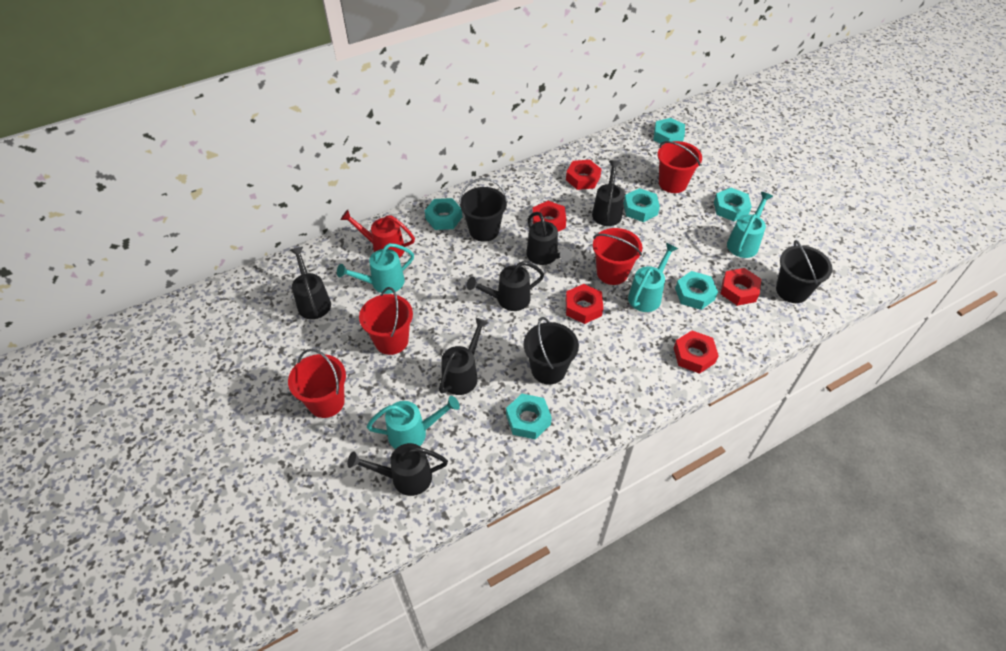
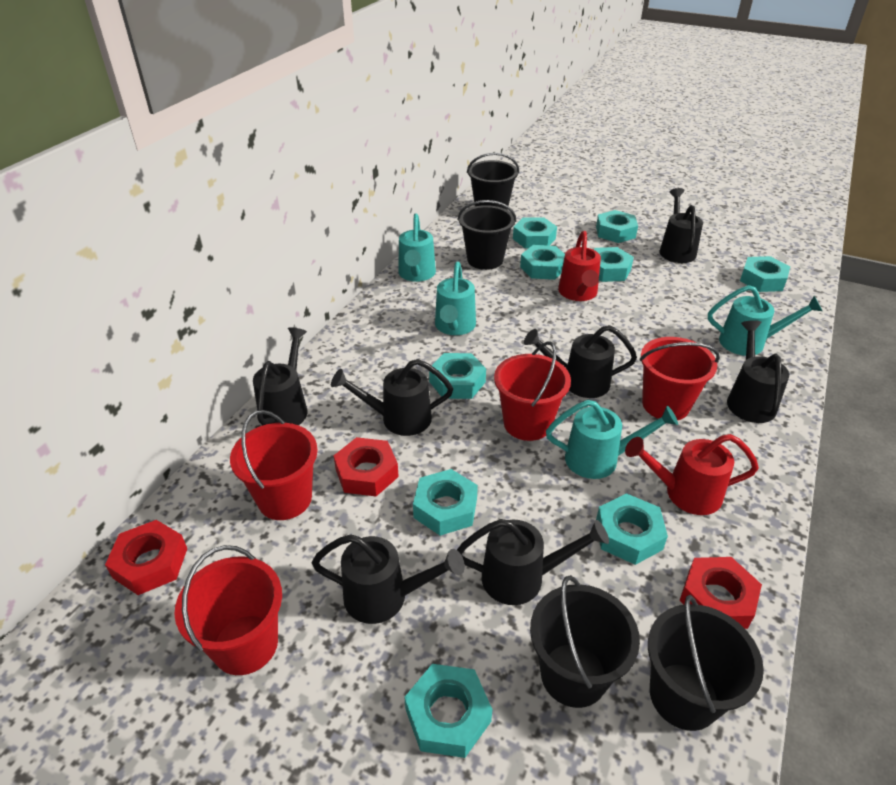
black bucket: 3 -> 4
black watering can: 6 -> 7
red nut: 5 -> 3
red watering can: 1 -> 2
turquoise nut: 6 -> 9

